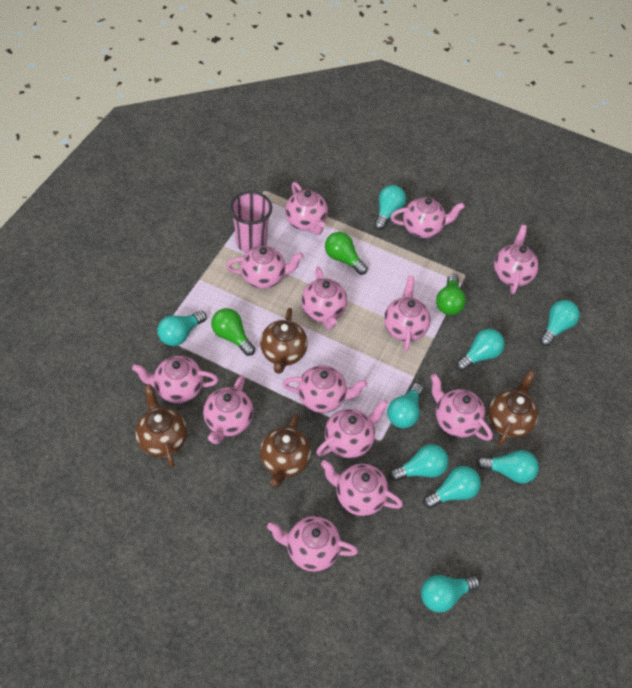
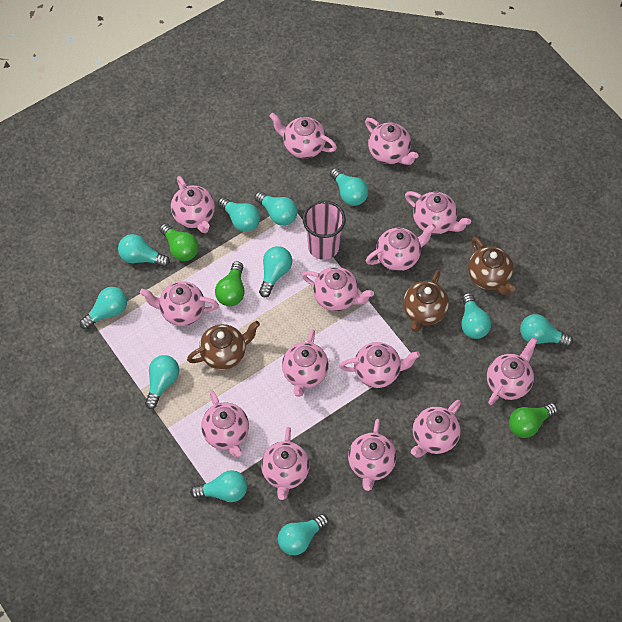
brown teapot: 4 -> 3
pink teapot: 13 -> 14
turquoise light bulb: 9 -> 11

